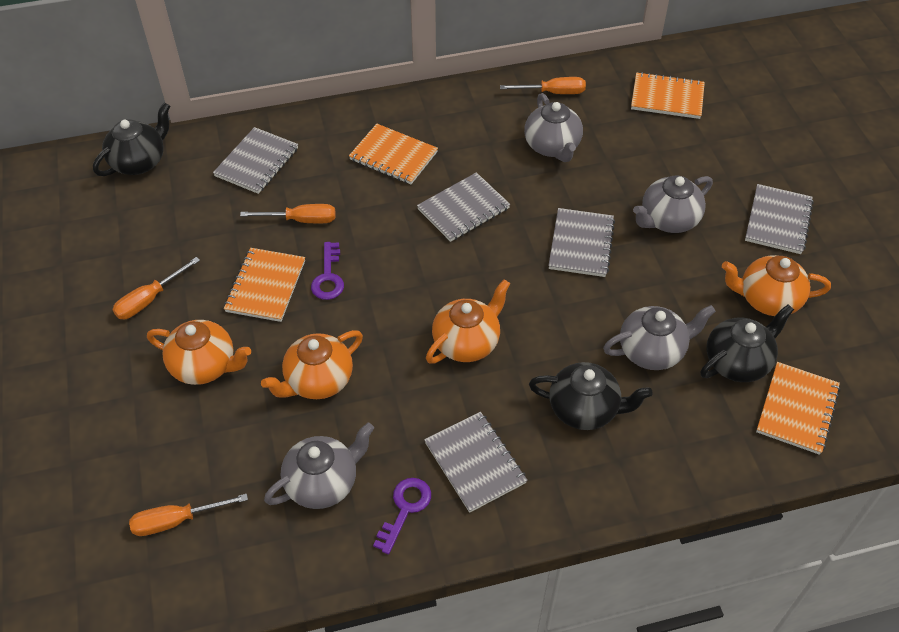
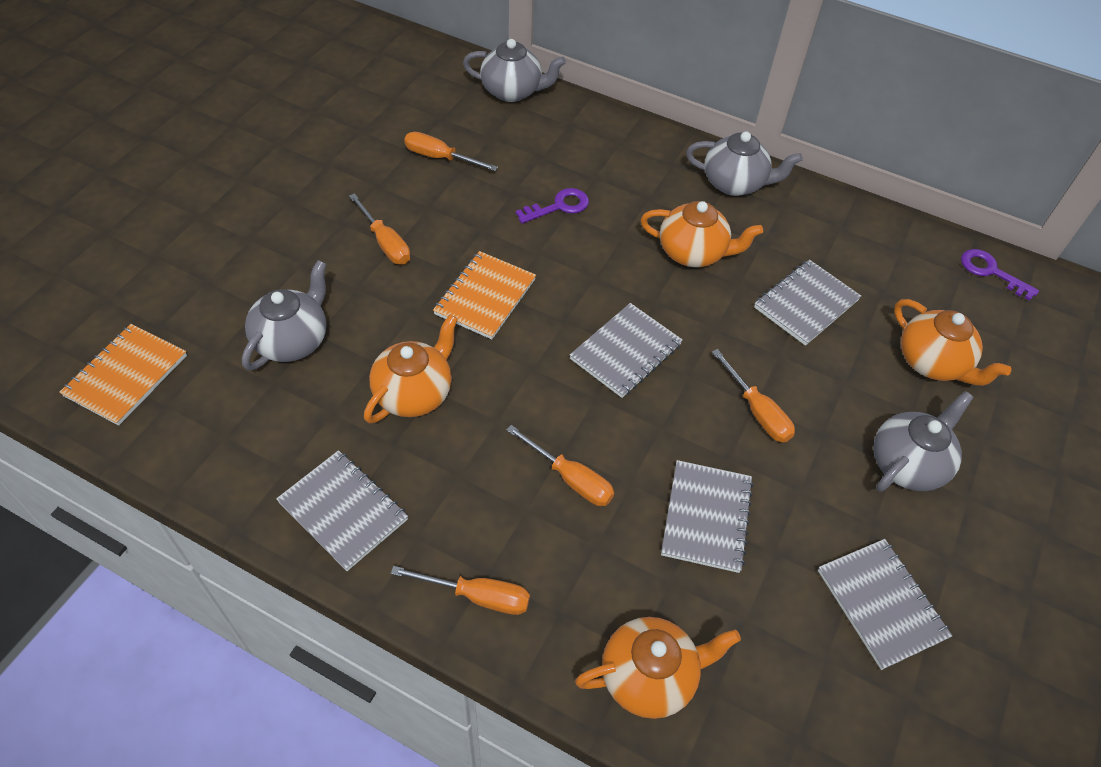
black teapot: 3 -> 0
orange notebook: 4 -> 2
orange screwdriver: 4 -> 5

